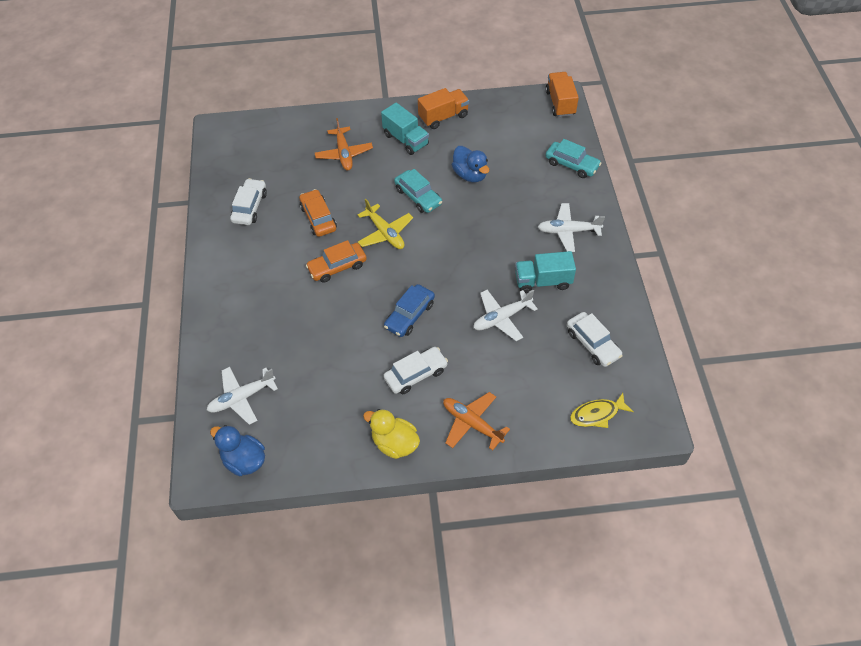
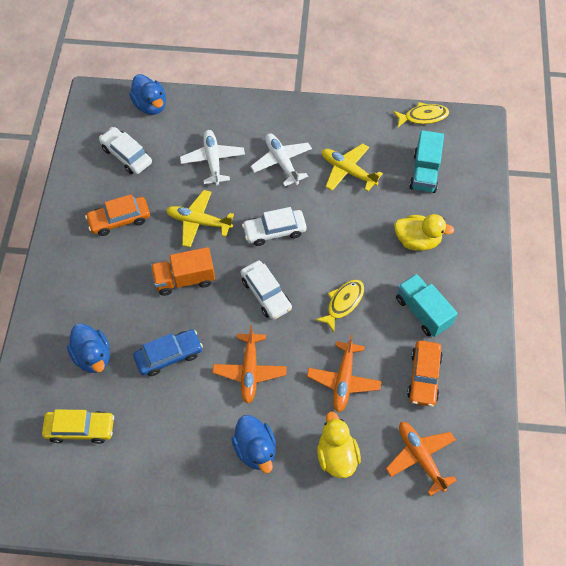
blue duck: 2 -> 3
orange plane: 2 -> 3
orange truck: 2 -> 1
turquoise car: 2 -> 0
white plane: 3 -> 2
yellow car: 0 -> 1
yellow duck: 1 -> 2
yellow fish: 1 -> 2
yellow plane: 1 -> 2

